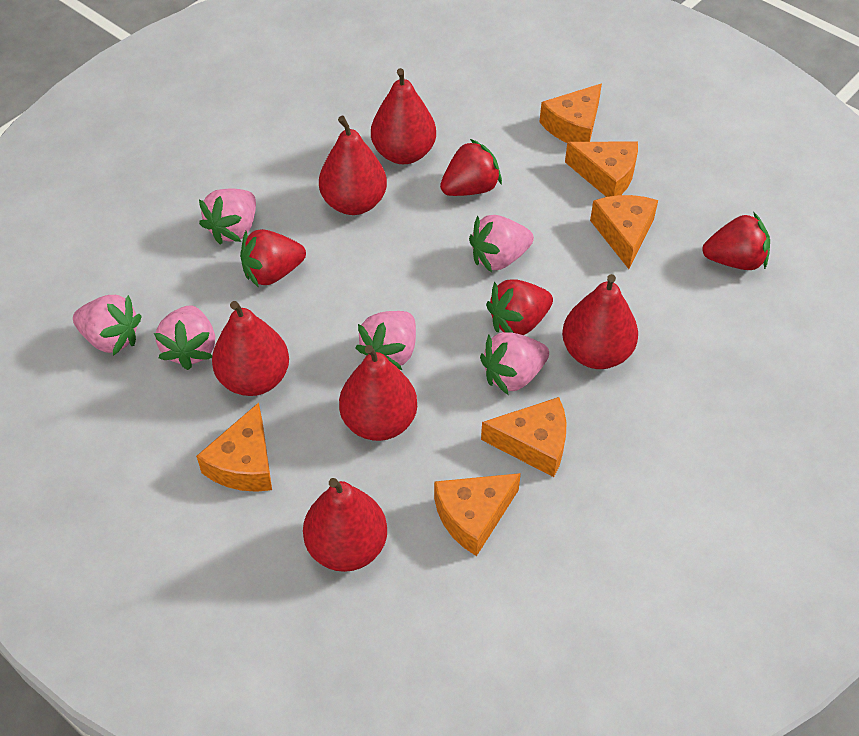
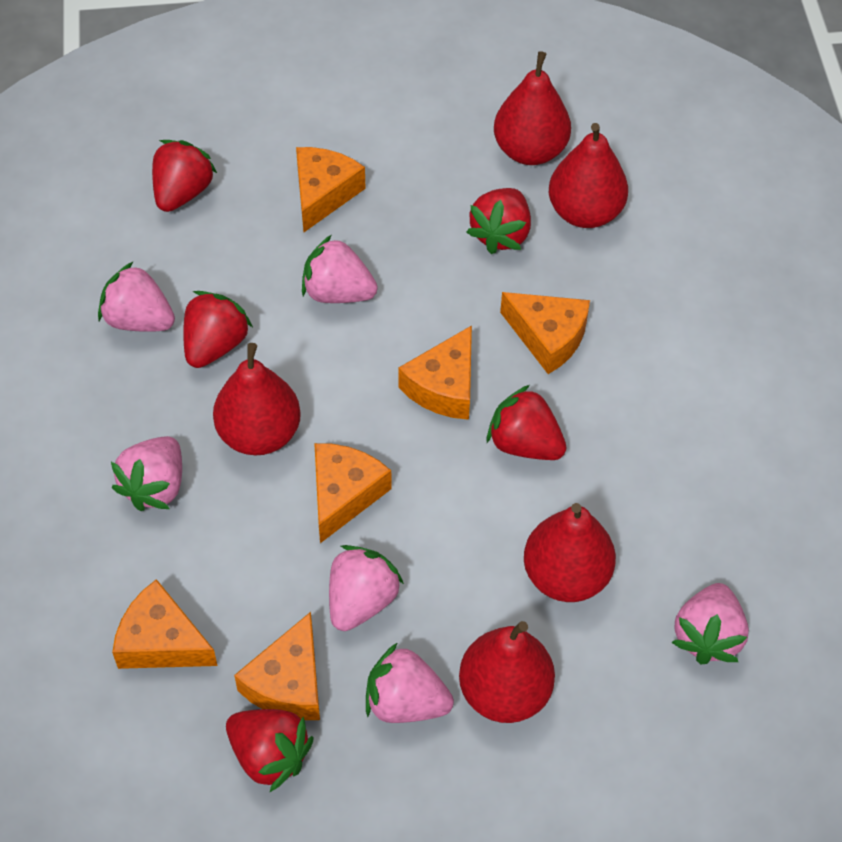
red pear: 6 -> 5
red strawberry: 4 -> 5

